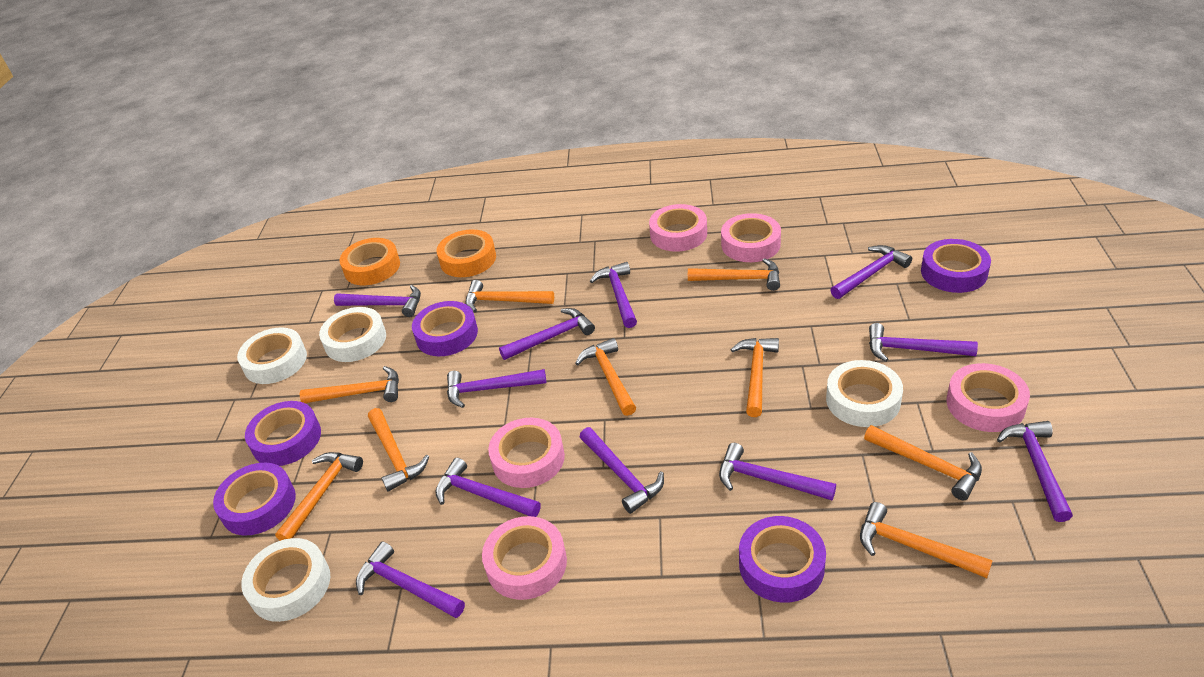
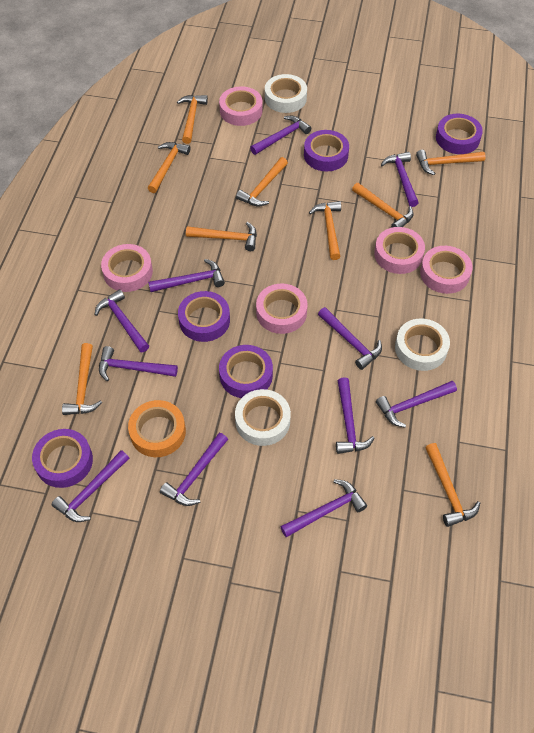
orange tape: 2 -> 1
white tape: 4 -> 3

